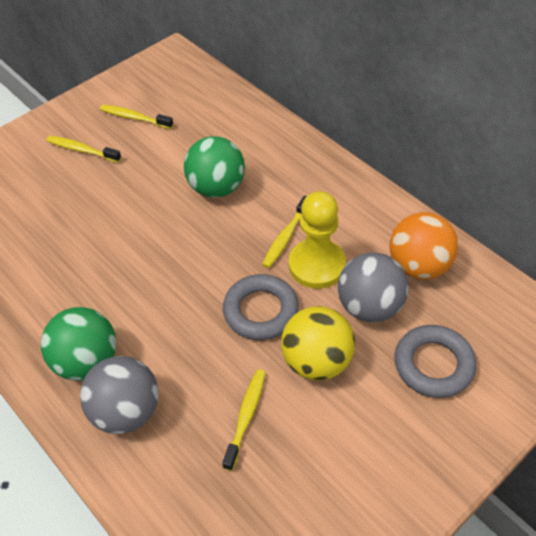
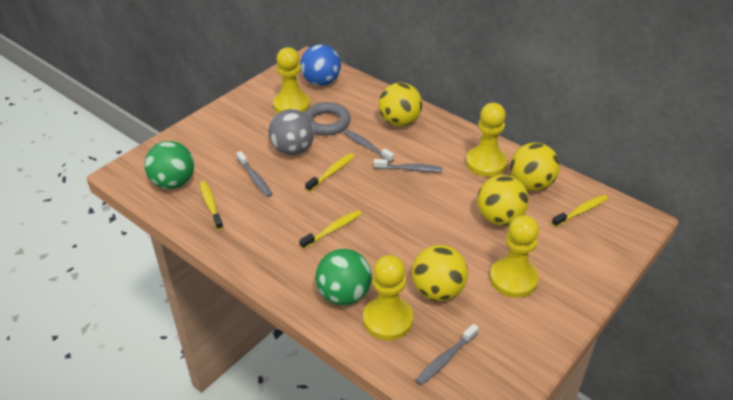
blue ball: 0 -> 1
grey ball: 2 -> 1
grey ring: 2 -> 1
grey toothbrush: 0 -> 4
orange ball: 1 -> 0
yellow ball: 1 -> 4
yellow pawn: 1 -> 4

